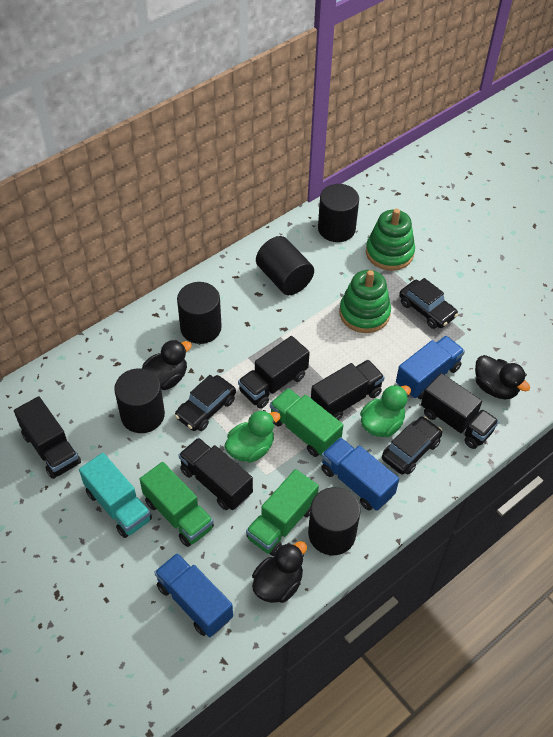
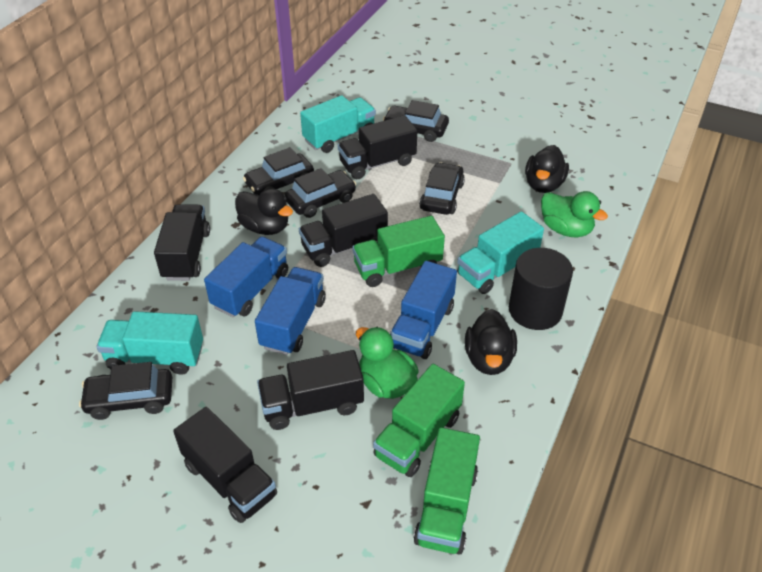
black car: 3 -> 5
black cylinder: 5 -> 1
green stacking toy: 2 -> 0
turquoise truck: 1 -> 3

